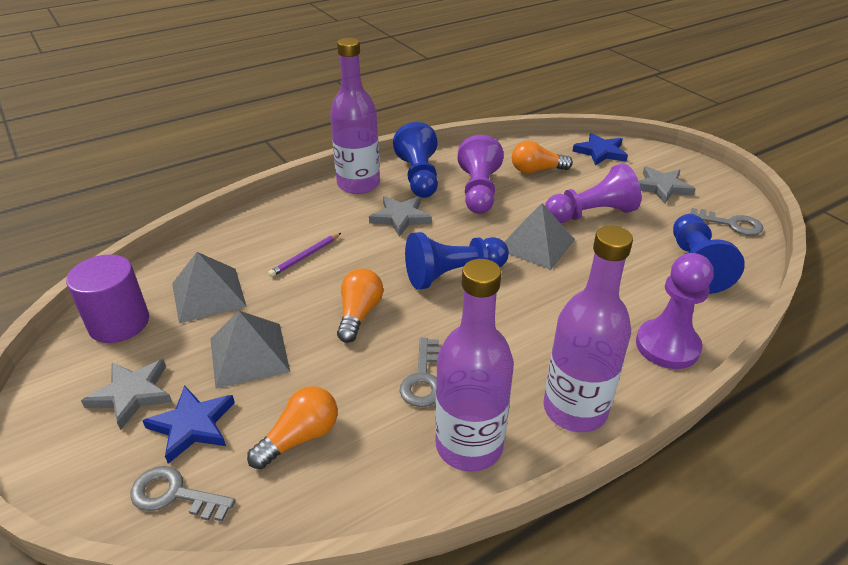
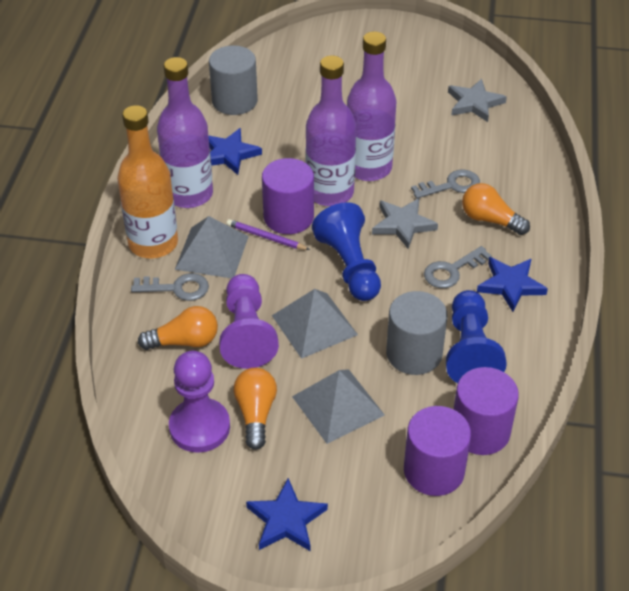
blue pawn: 3 -> 2
blue star: 2 -> 3
grey cylinder: 0 -> 2
grey star: 3 -> 2
orange bottle: 0 -> 1
purple cylinder: 1 -> 3
purple pawn: 3 -> 2

